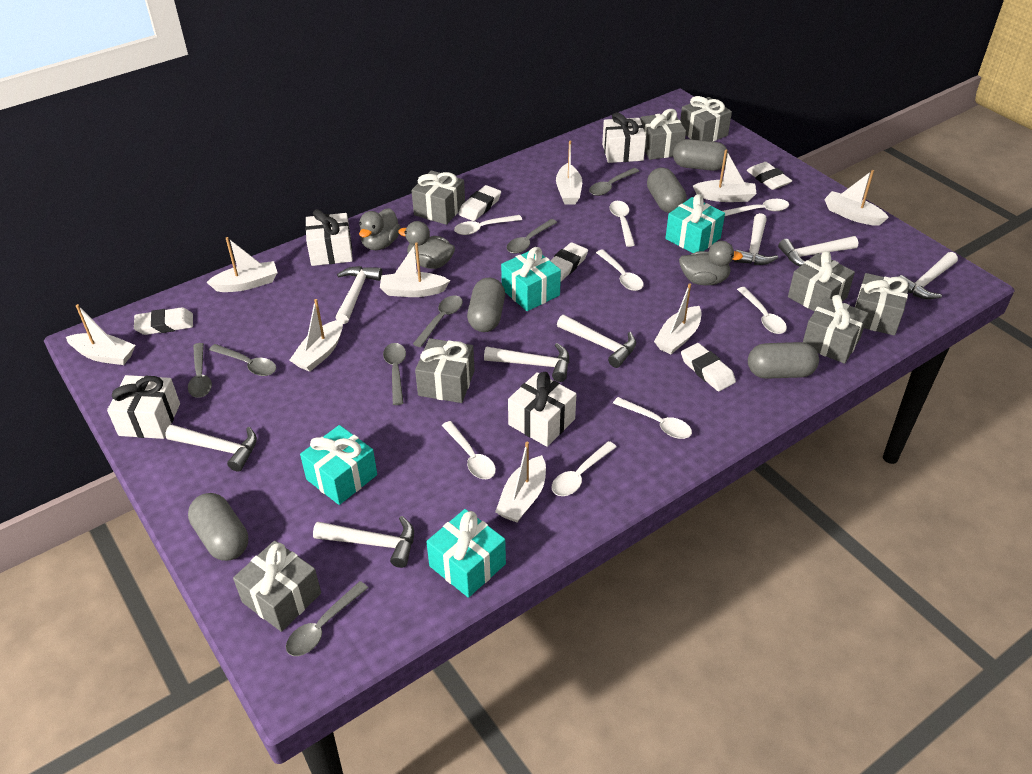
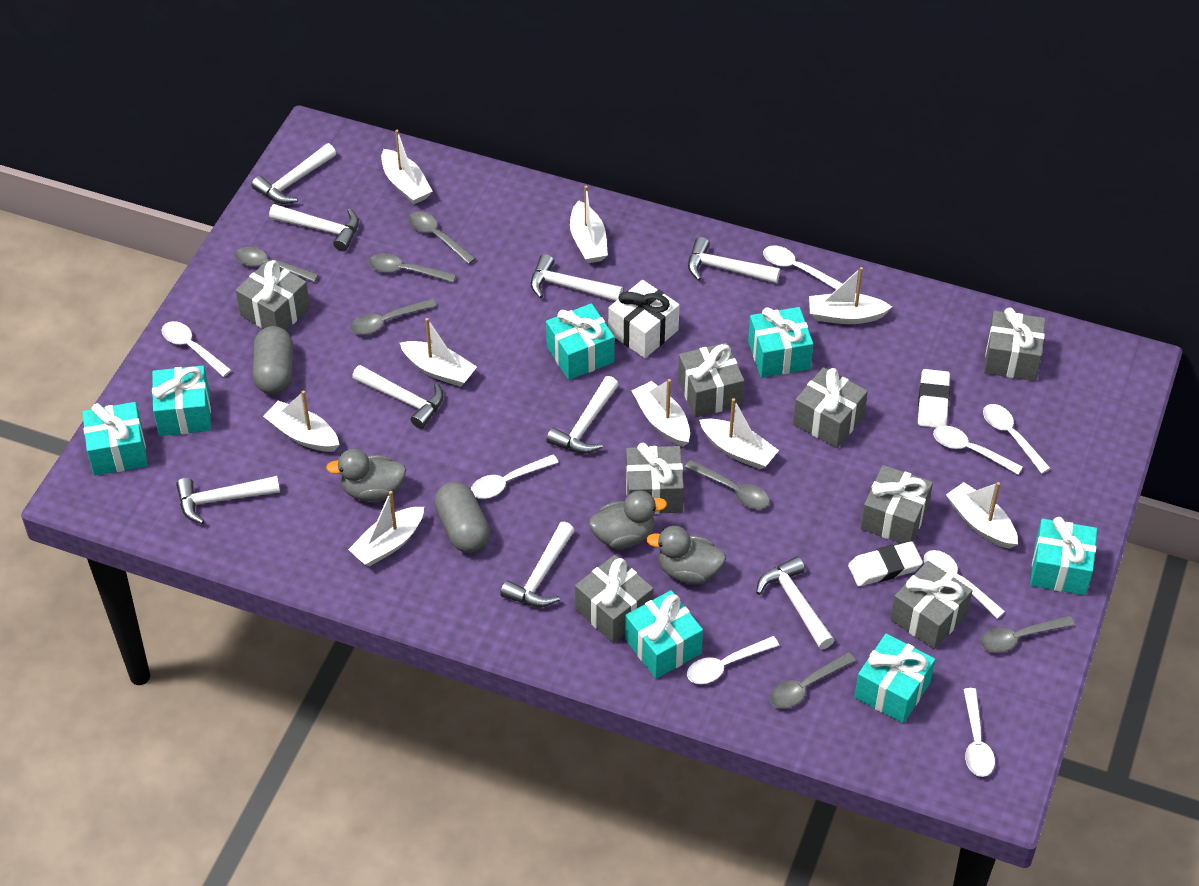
grey capsule: 5 -> 2
turquoise gift: 4 -> 7
white eraser: 5 -> 2
white gift: 4 -> 1
white hammer: 8 -> 9

